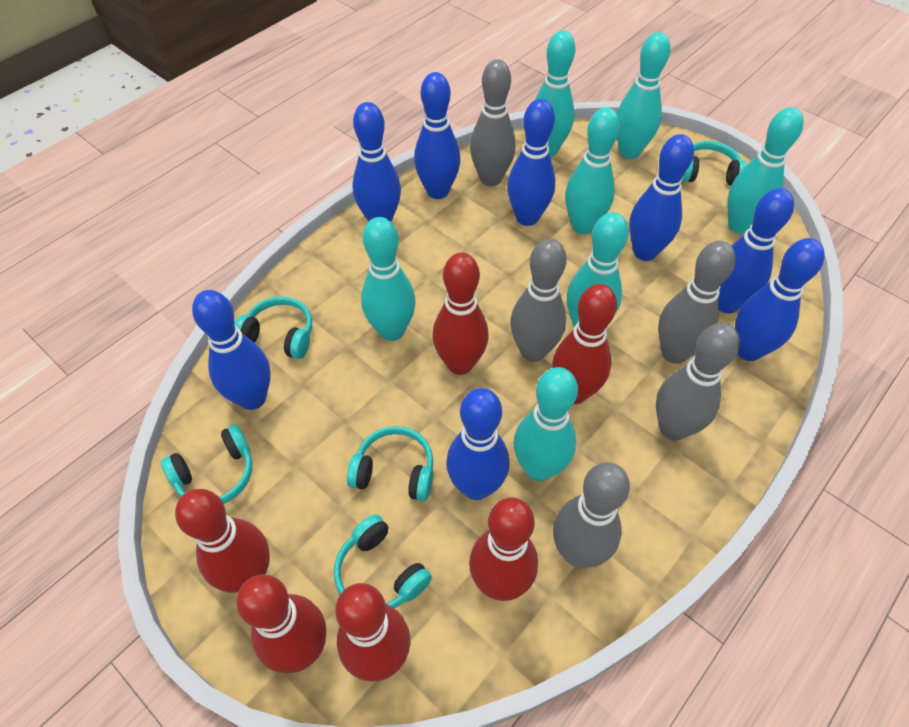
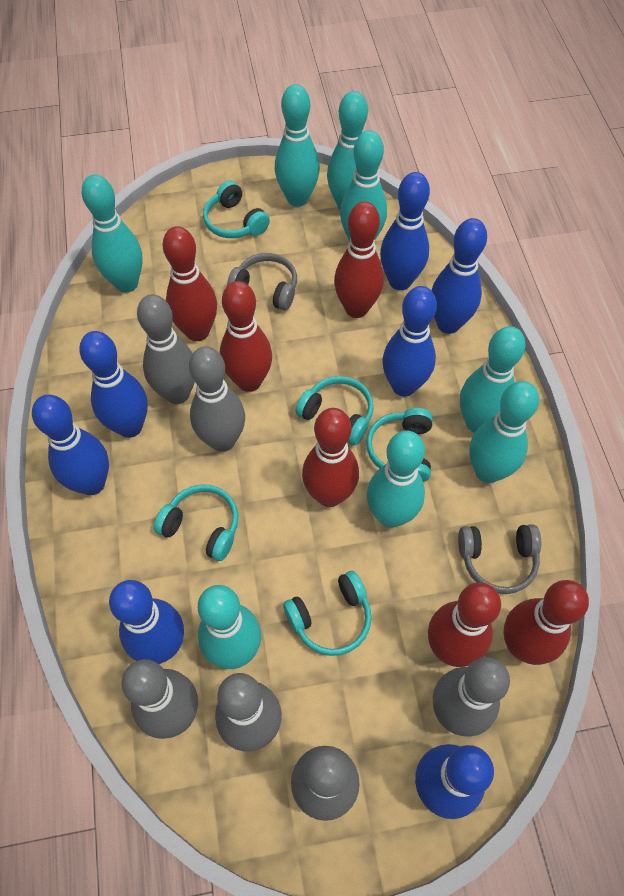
blue bowling pin: 8 -> 7
grey bowling pin: 5 -> 6
grey headphones: 0 -> 2
turquoise bowling pin: 7 -> 8

